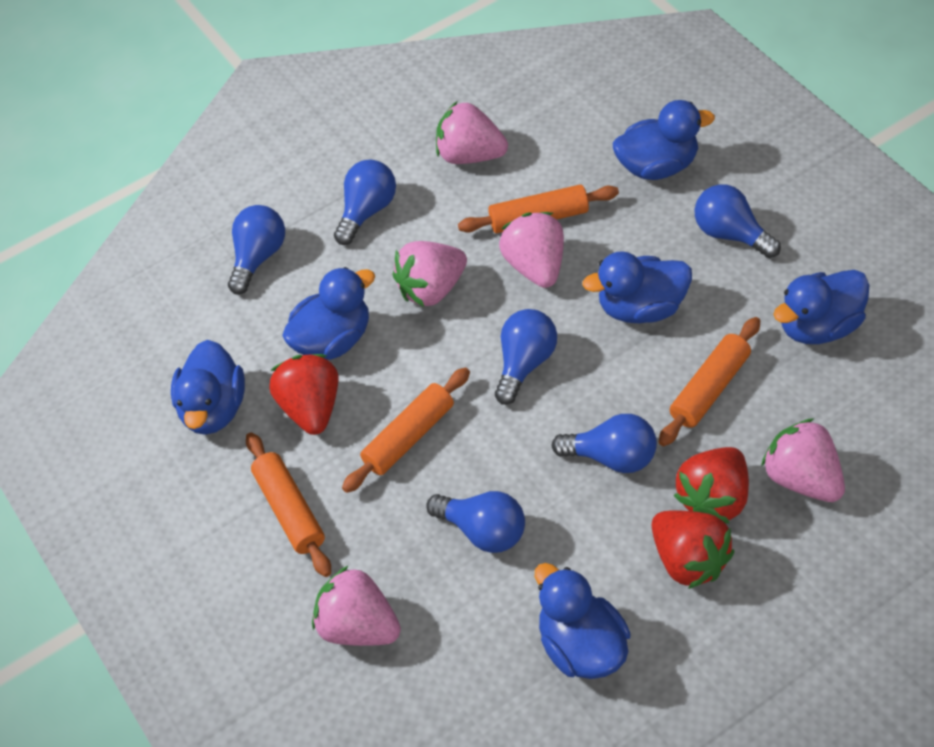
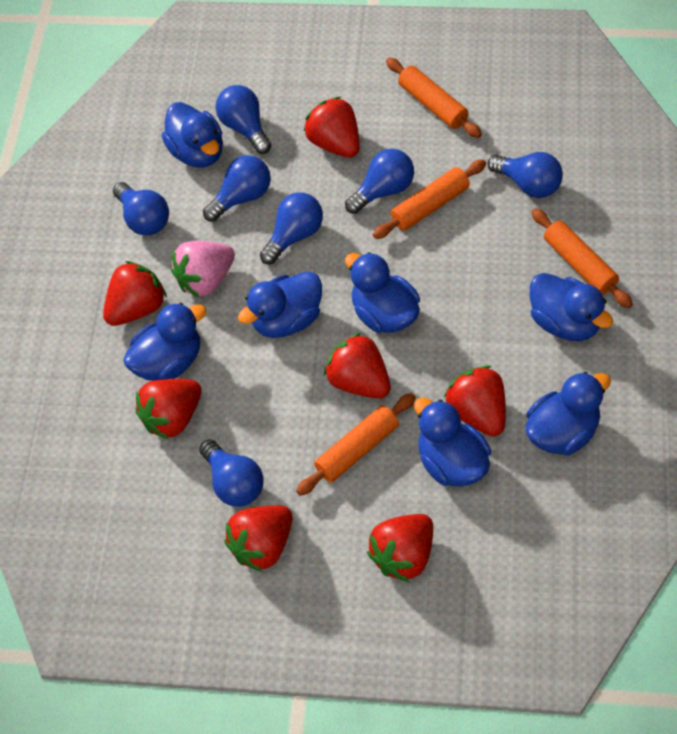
blue duck: 6 -> 7
blue light bulb: 6 -> 7
pink strawberry: 5 -> 1
red strawberry: 3 -> 7

